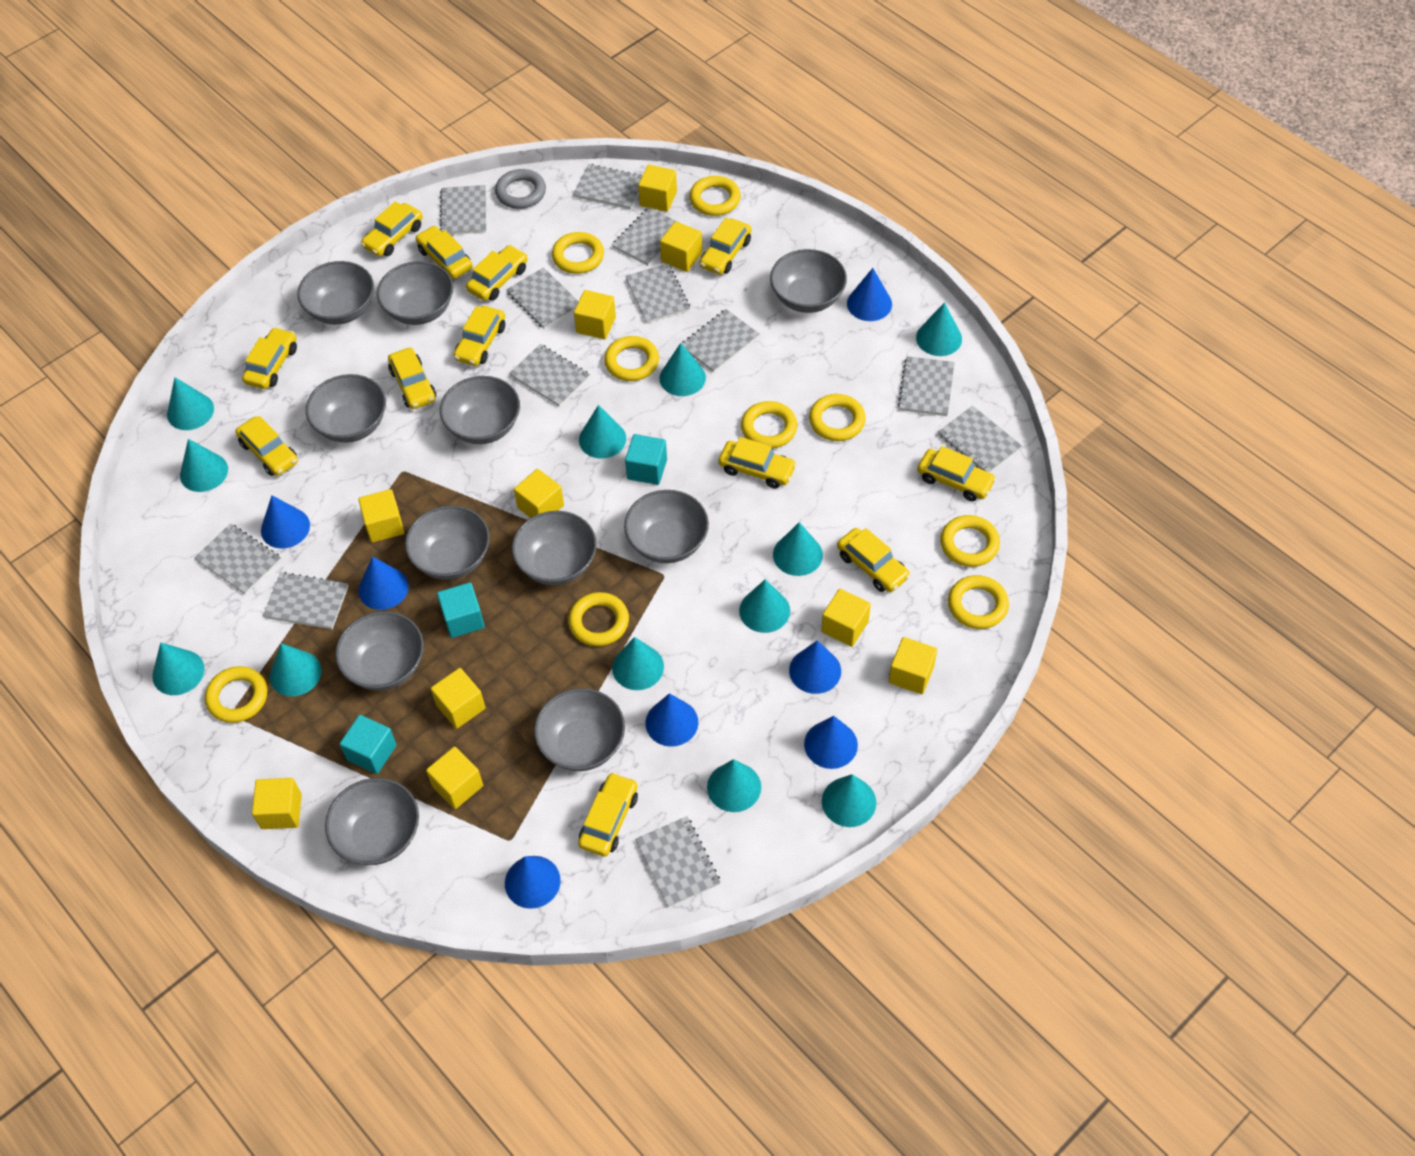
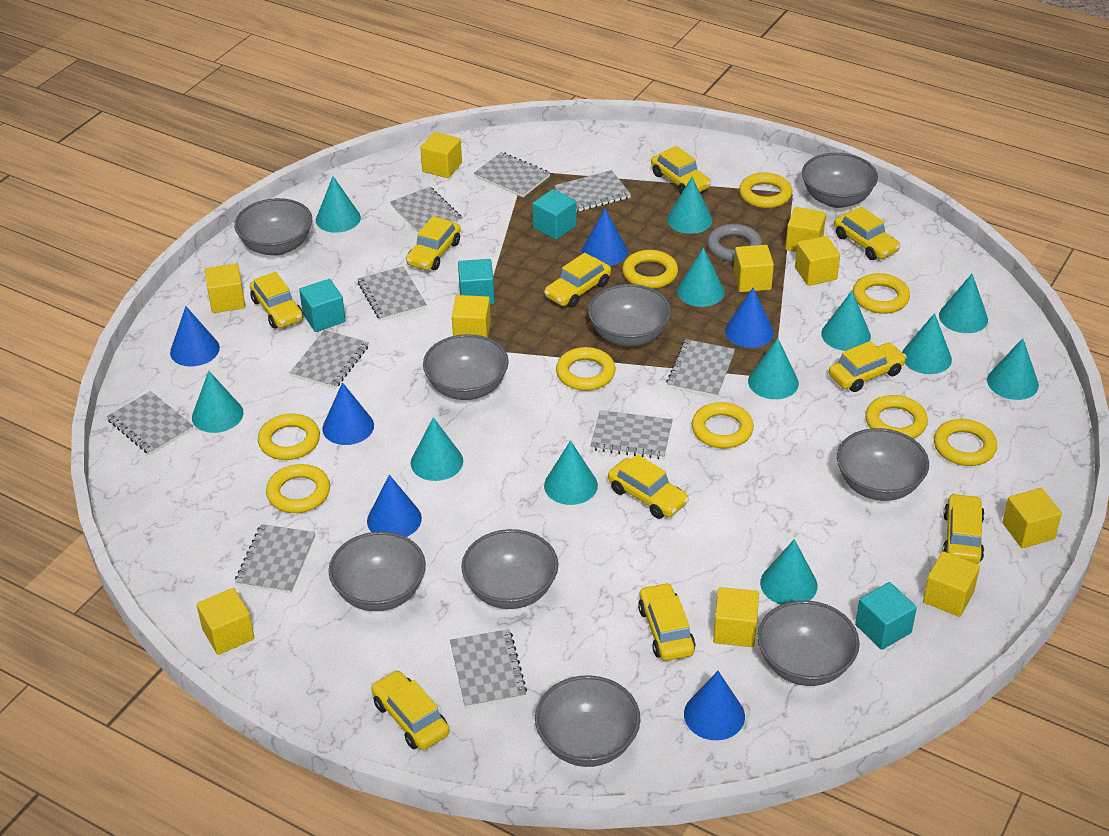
blue cone: 7 -> 6
grey bowl: 11 -> 9
grey notebook: 12 -> 10
turquoise cube: 3 -> 4
yellow car: 12 -> 10

